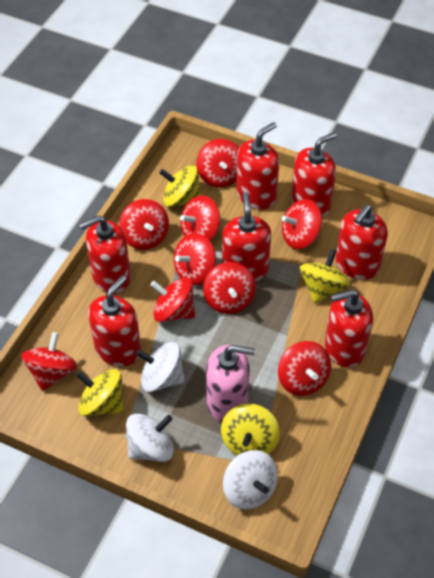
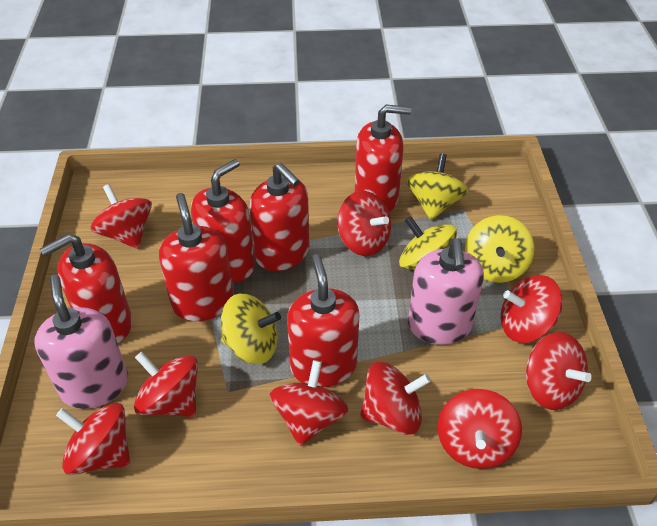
pink soap dispenser: 1 -> 2
red soap dispenser: 7 -> 6
white spinning top: 3 -> 0

